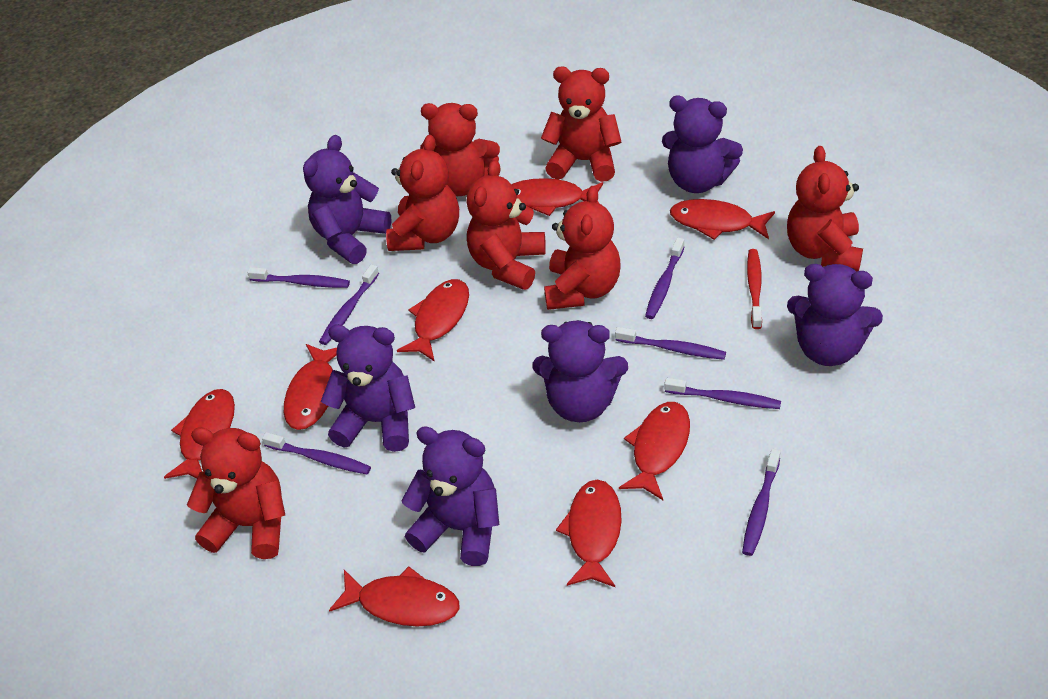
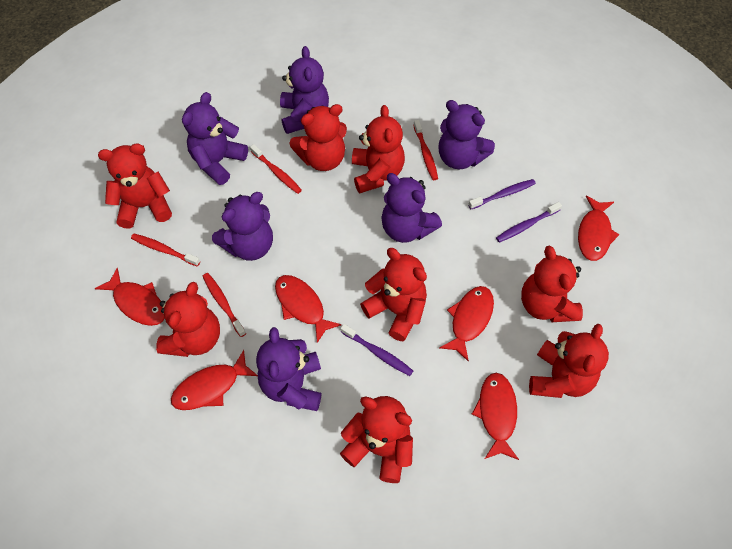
purple toothbrush: 7 -> 3
red fish: 8 -> 6
red teddy bear: 7 -> 8
red toothbrush: 1 -> 4

